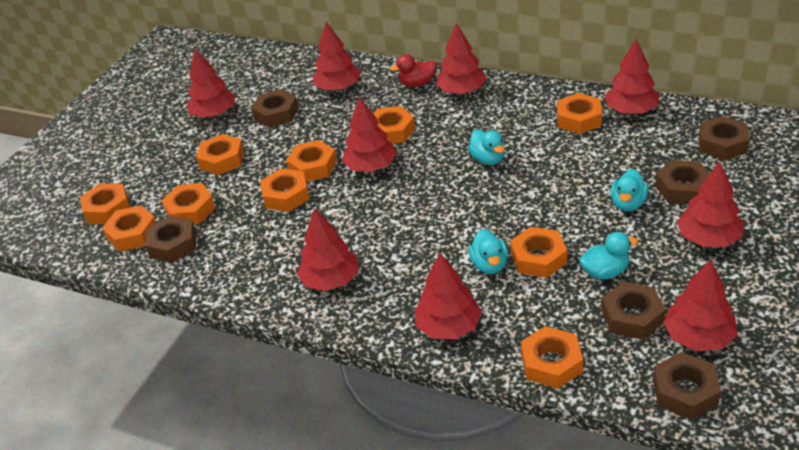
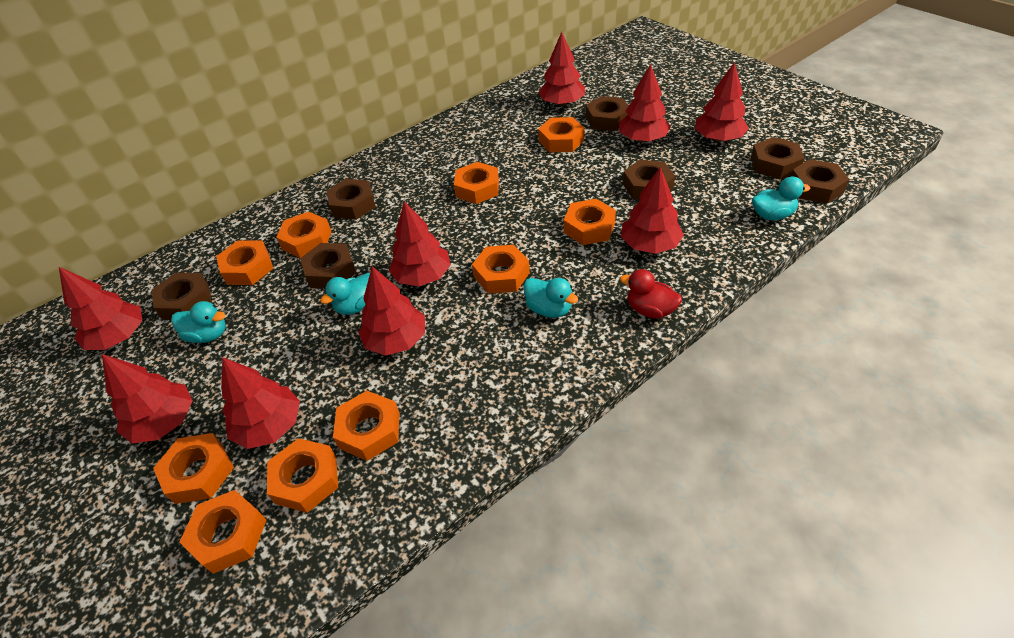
brown nut: 6 -> 7

